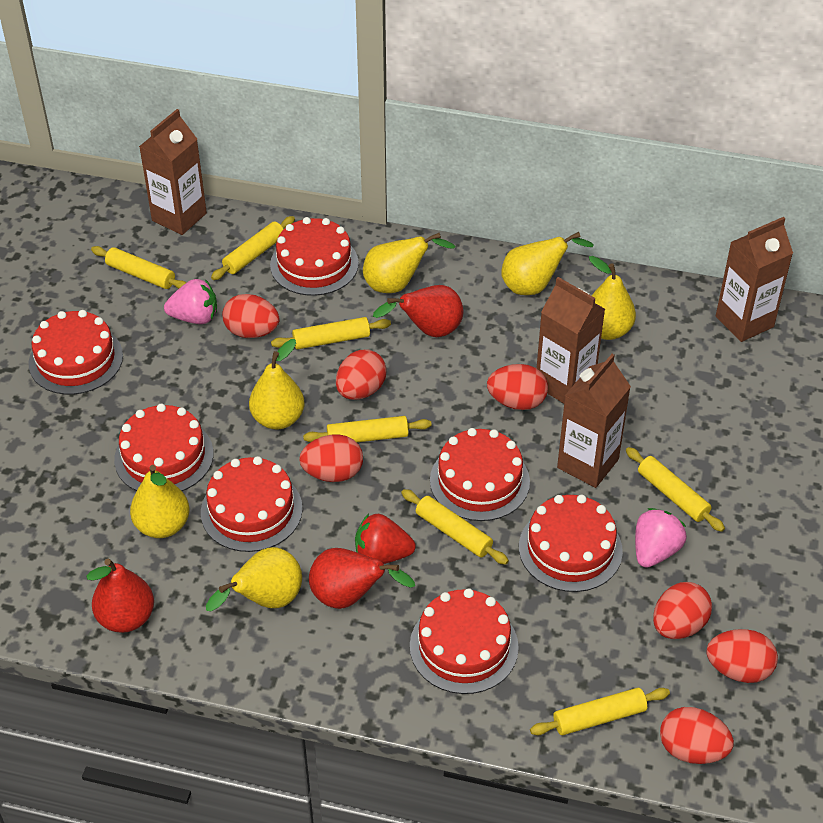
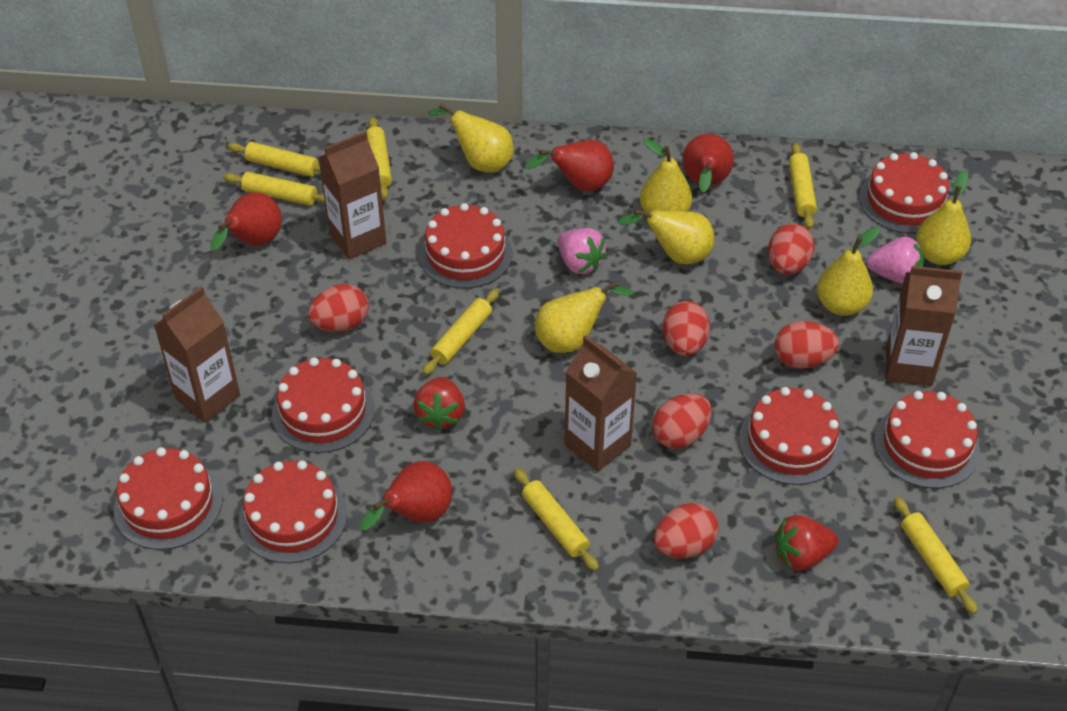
red egg: 7 -> 6
red pear: 3 -> 4
red strawberry: 1 -> 2

